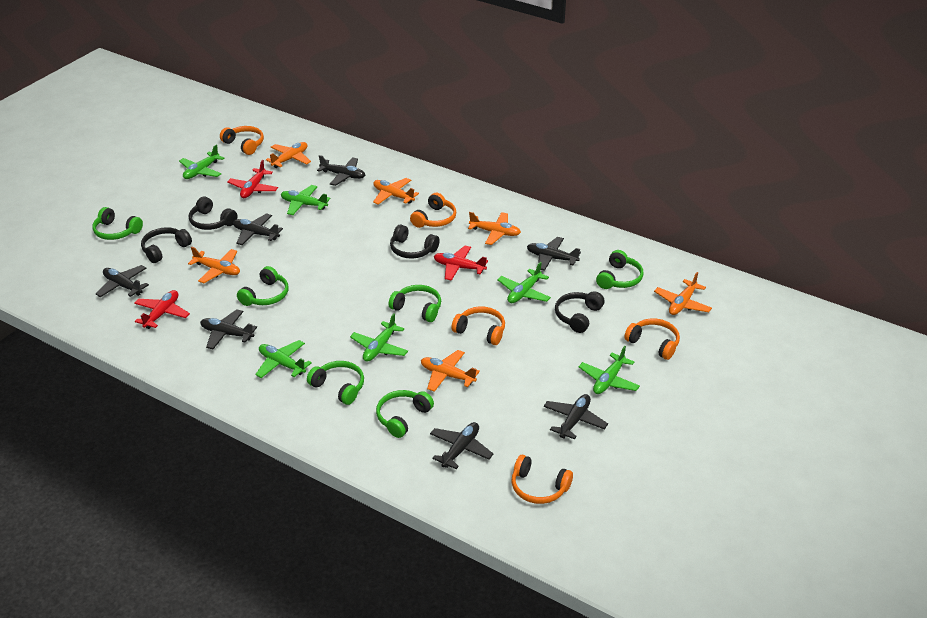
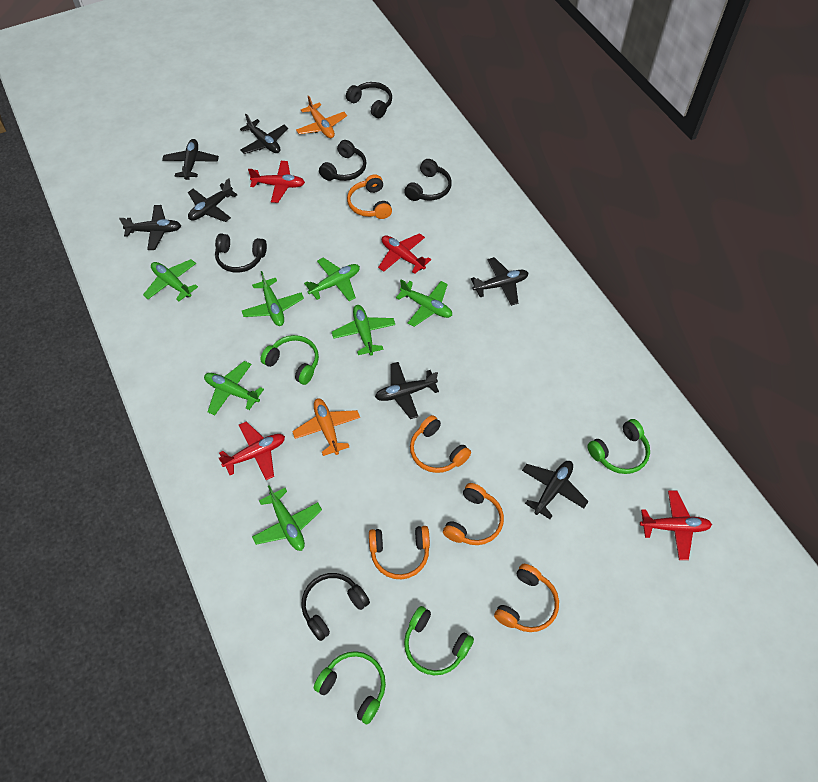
black headphones: 4 -> 5
green headphones: 6 -> 4
green plane: 6 -> 7
orange plane: 6 -> 2
red plane: 3 -> 4

